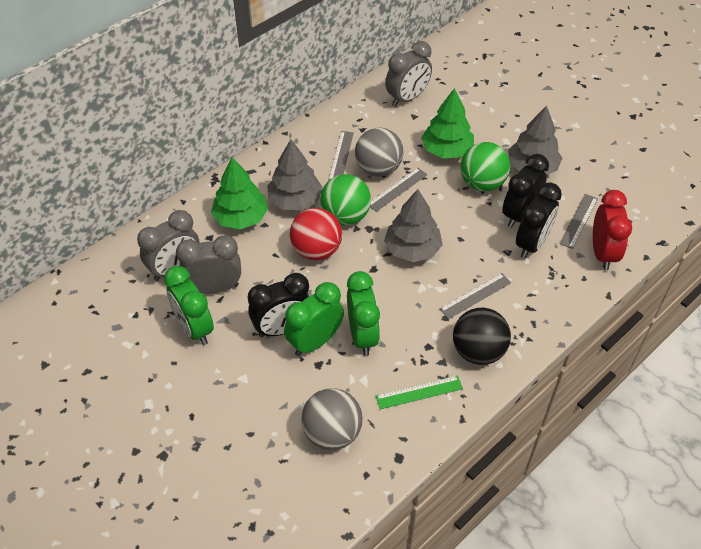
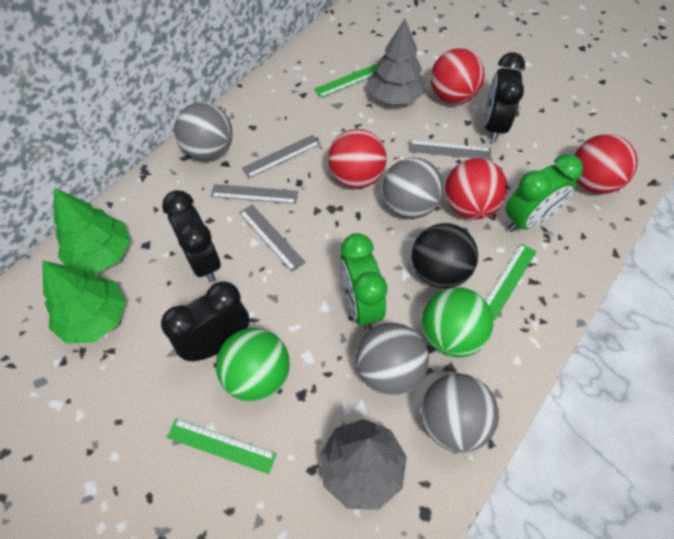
green clock: 3 -> 2
green ruler: 1 -> 3
grey ball: 2 -> 4
grey clock: 3 -> 0
grey tree: 3 -> 2
red ball: 1 -> 4
red clock: 1 -> 0

